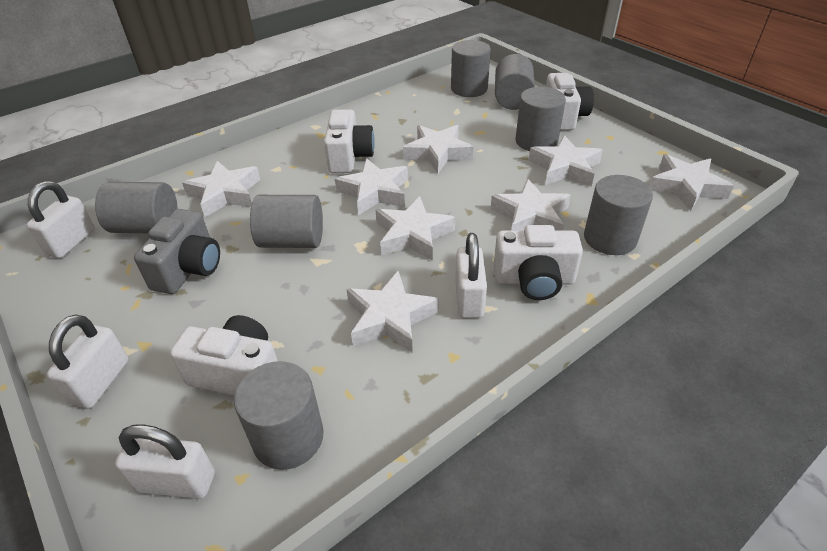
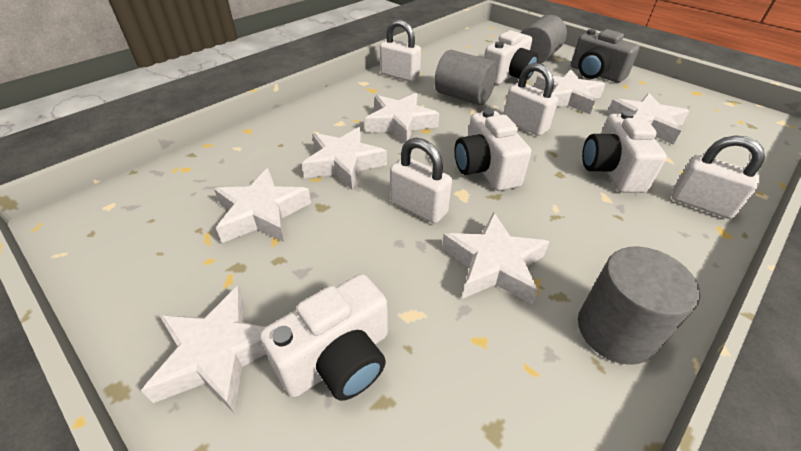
grey cylinder: 7 -> 3
white star: 8 -> 7

